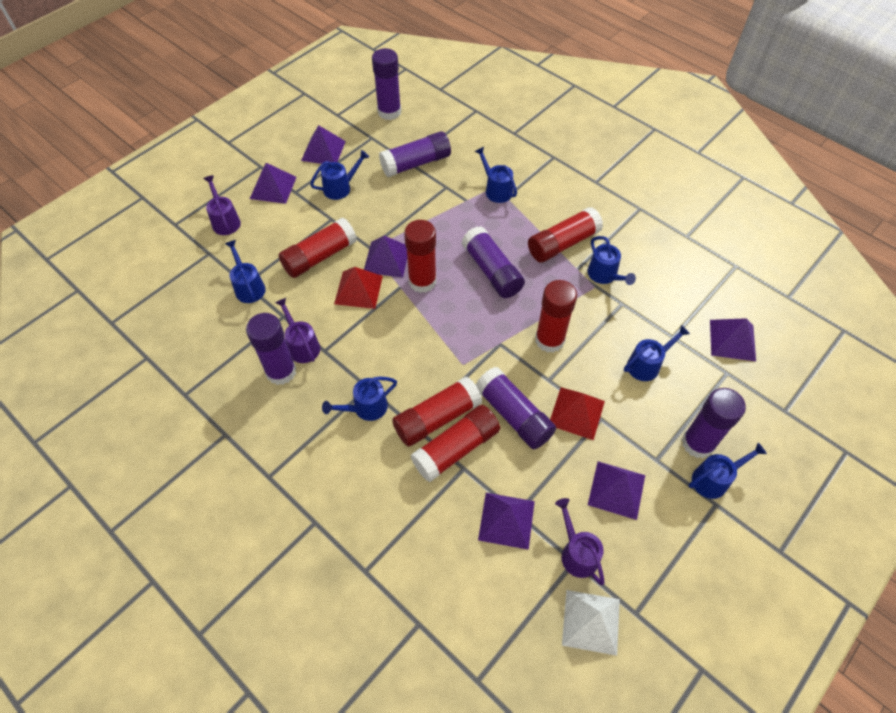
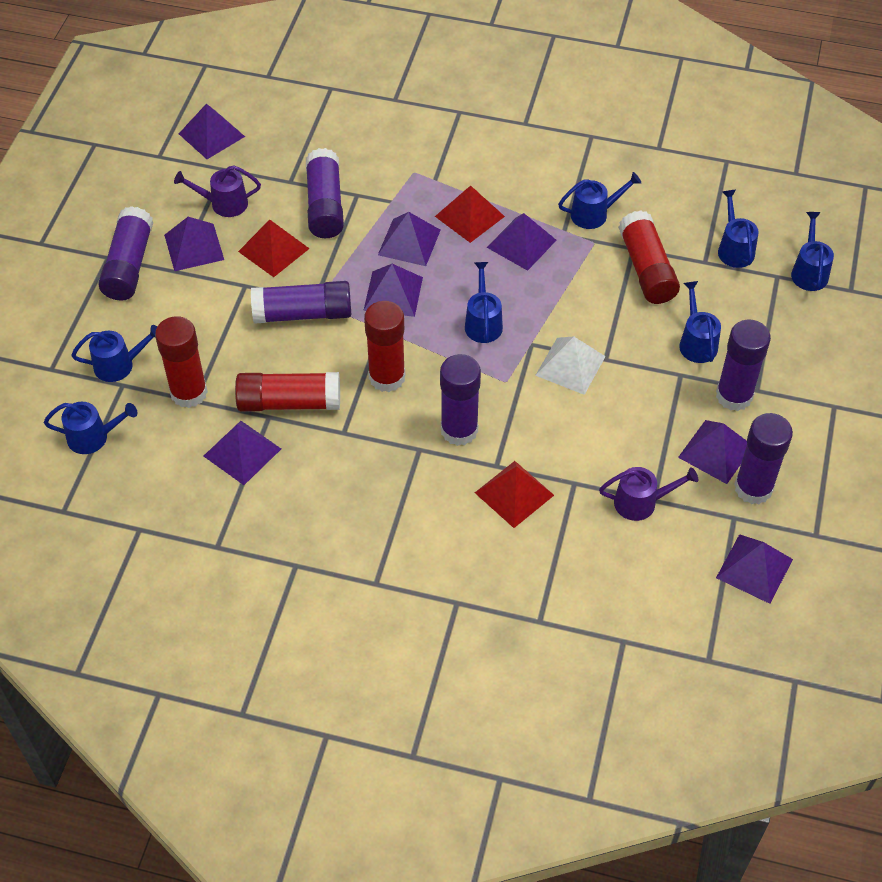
purple pyramid: 6 -> 8
purple watering can: 3 -> 2
red glue stick: 6 -> 4
red pyramid: 2 -> 3

